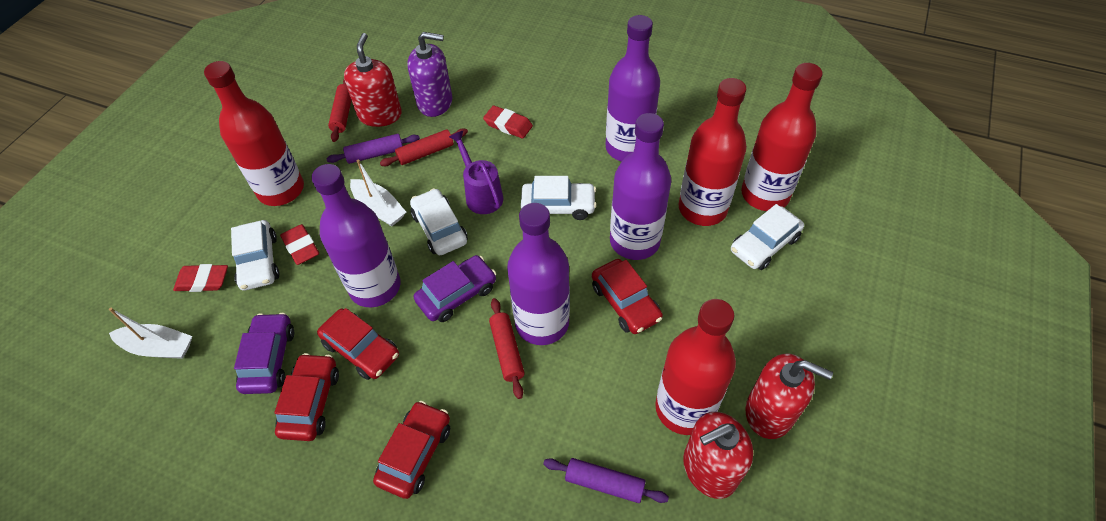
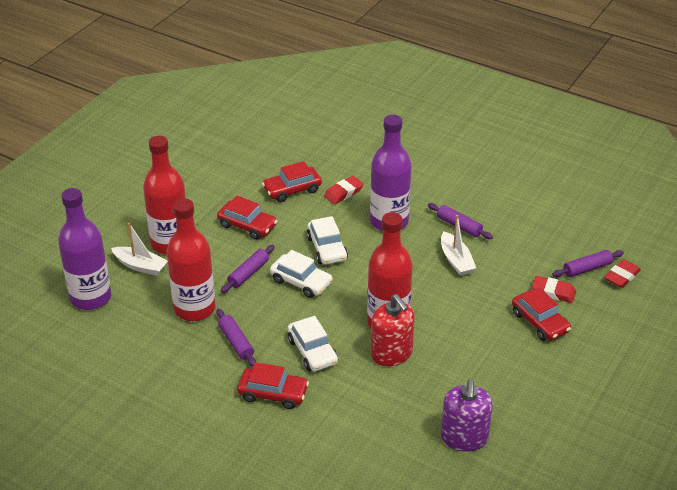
purple bottle: 4 -> 2
purple car: 2 -> 0
purple rolling pin: 2 -> 4
purple watering can: 1 -> 0
red bottle: 4 -> 3
red rolling pin: 3 -> 0
red soap dispenser: 3 -> 1
white car: 4 -> 3

